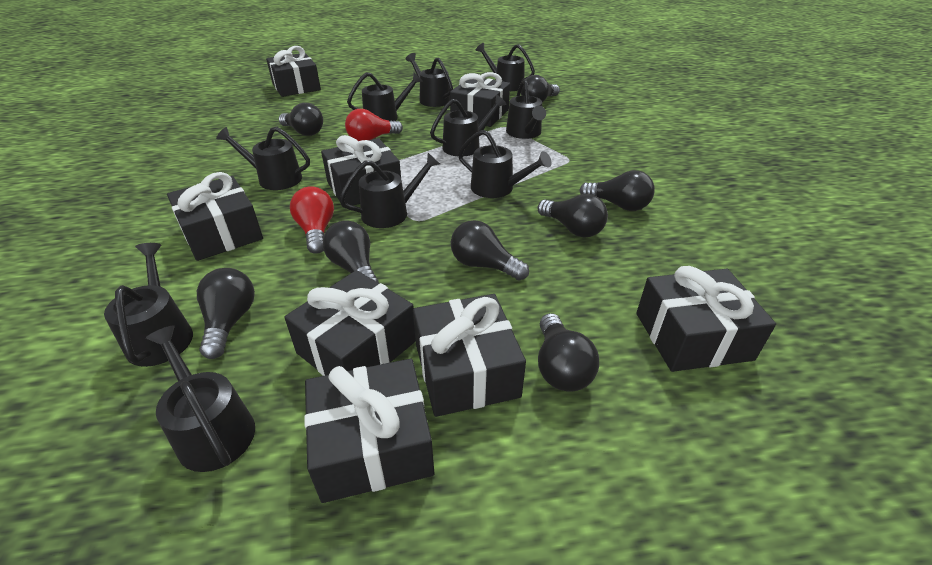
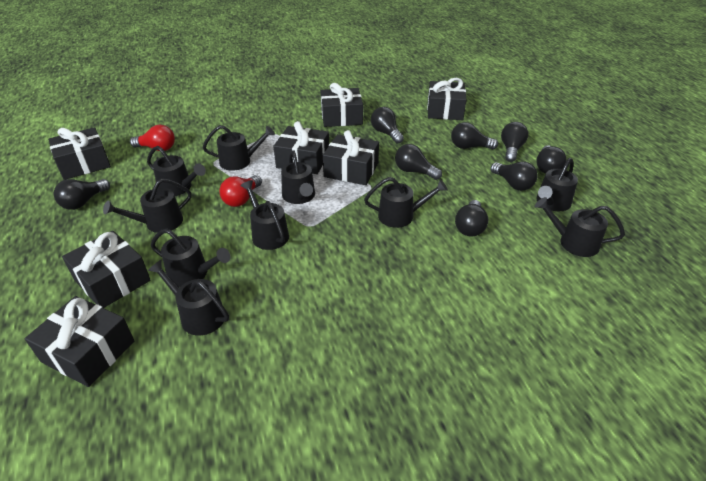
black gift: 8 -> 7

